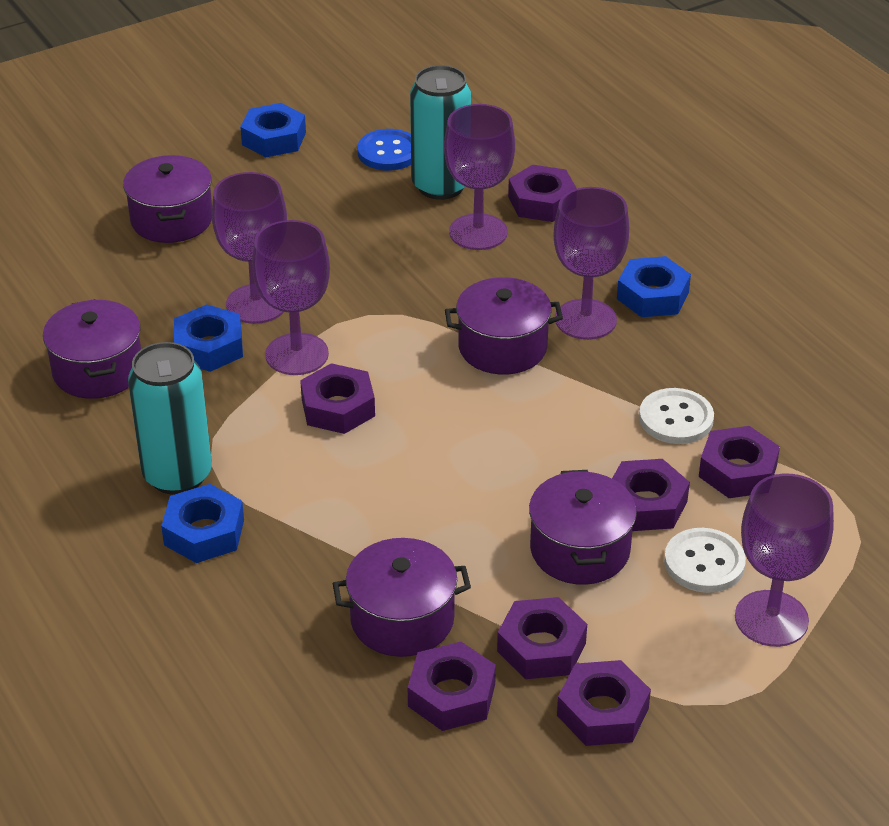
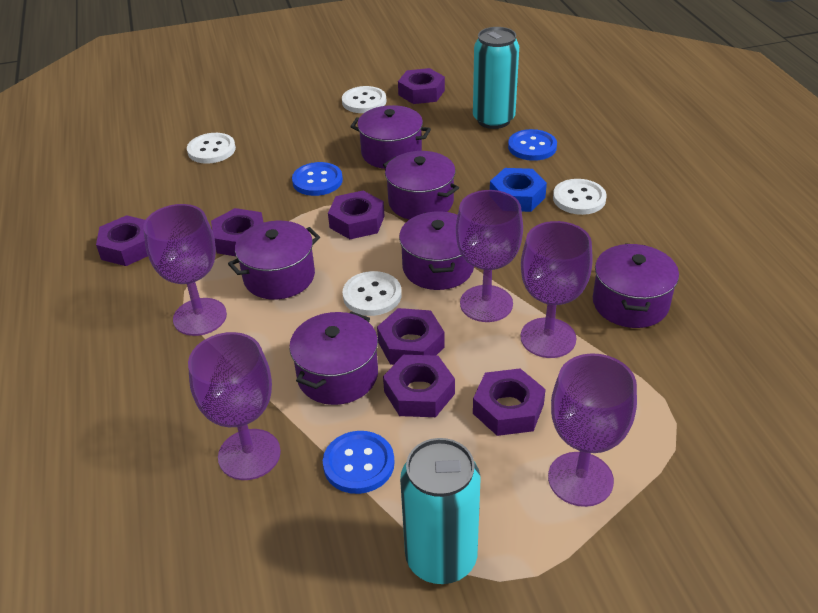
blue button: 1 -> 3
blue nut: 4 -> 1
purple pot: 5 -> 6
white button: 2 -> 4

